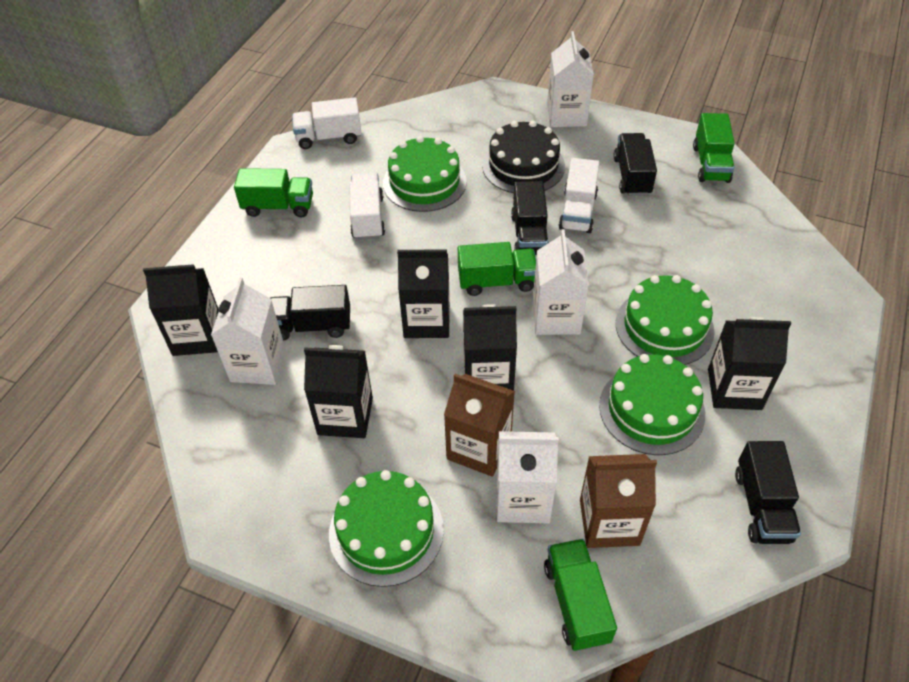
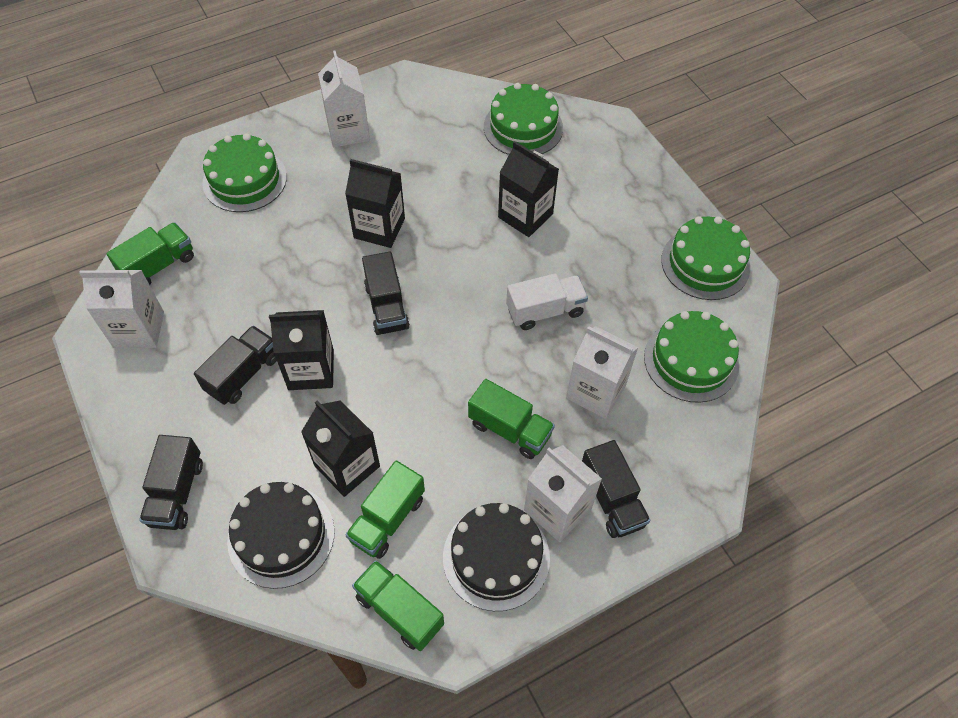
black cake: 1 -> 2
black carton: 5 -> 4
brown carton: 2 -> 0
white truck: 3 -> 1

